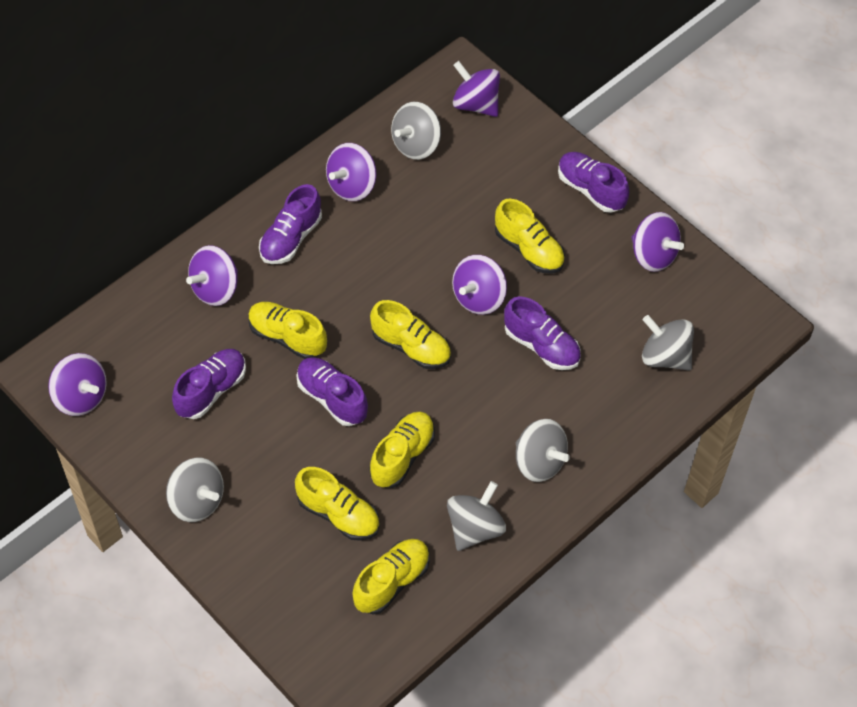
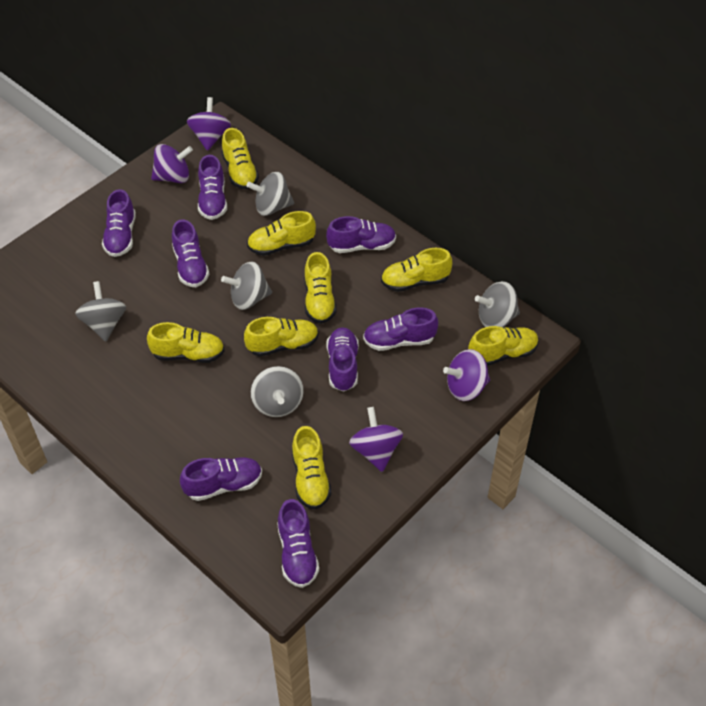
purple shoe: 5 -> 8
purple spinning top: 6 -> 4
yellow shoe: 6 -> 8

